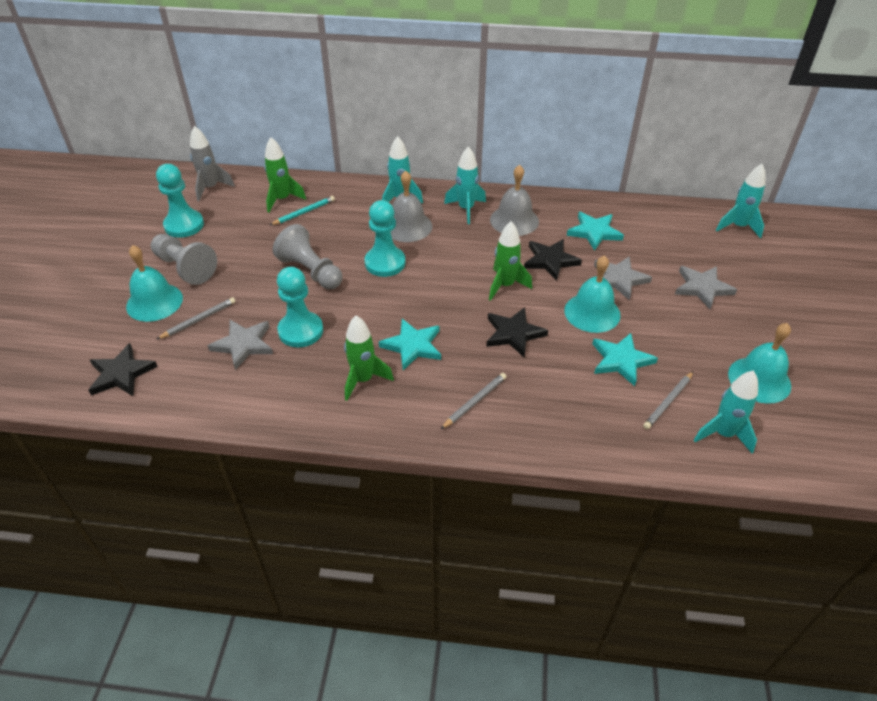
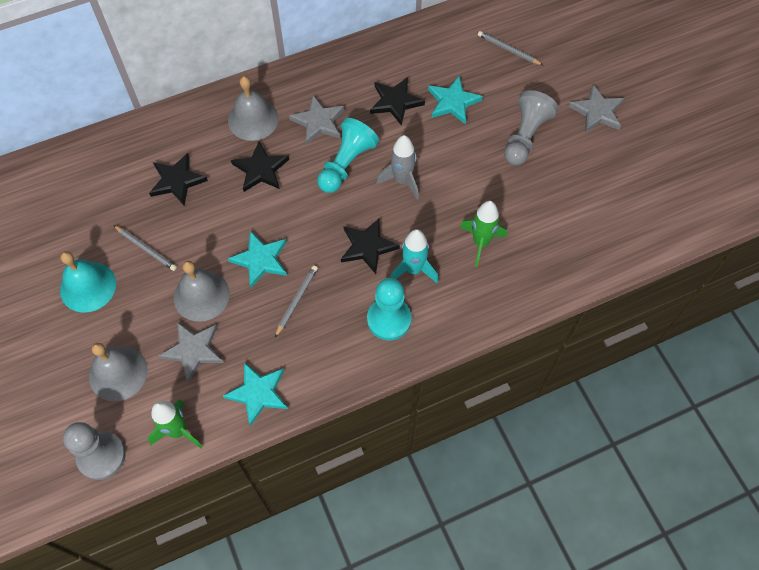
black star: 3 -> 4
green rocket: 3 -> 2
grey bell: 2 -> 3
turquoise bell: 3 -> 1
turquoise pawn: 3 -> 2
turquoise pencil: 1 -> 0
turquoise rocket: 4 -> 1

